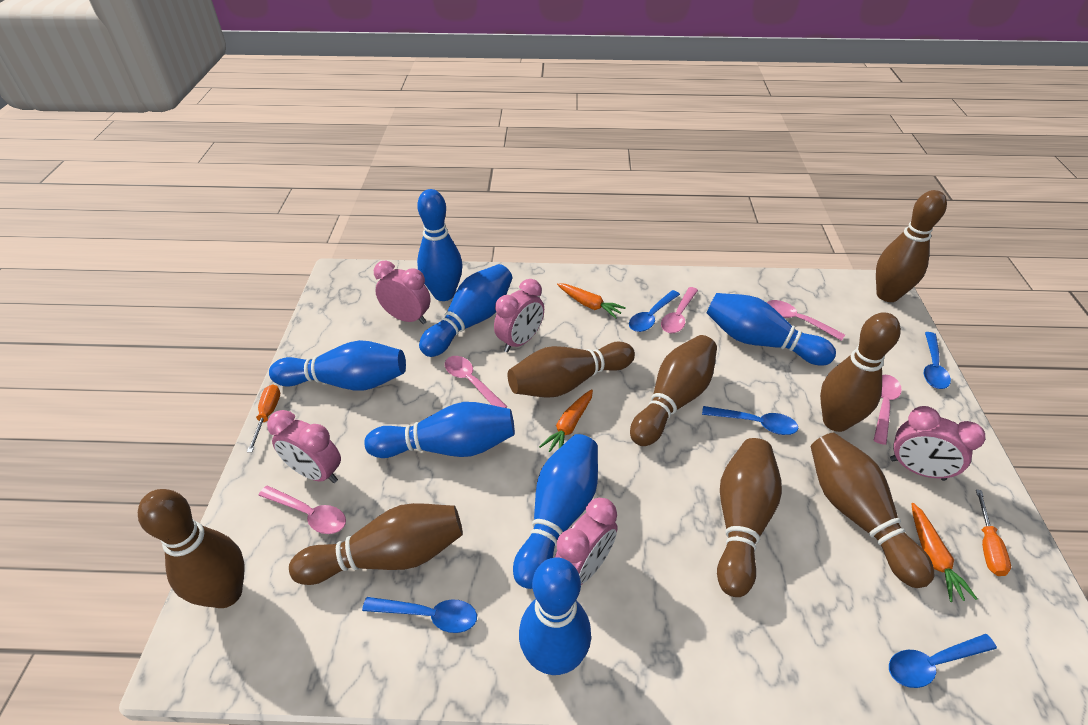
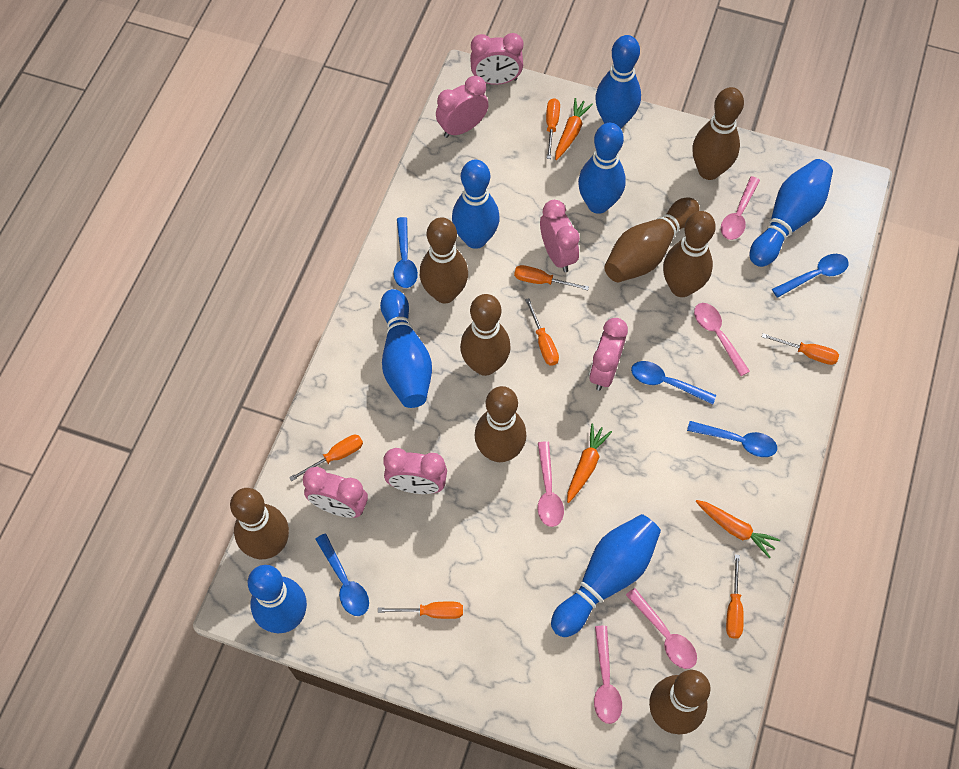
orange screwdriver: 2 -> 7
pink clock: 5 -> 6

